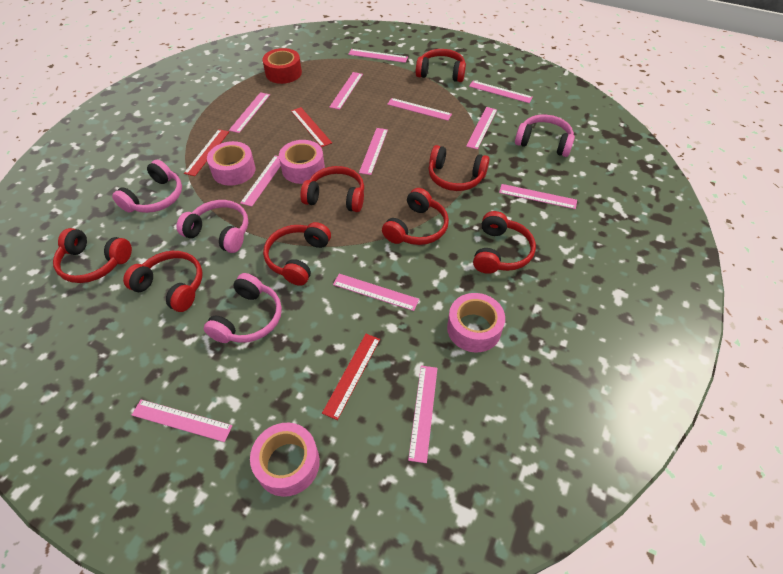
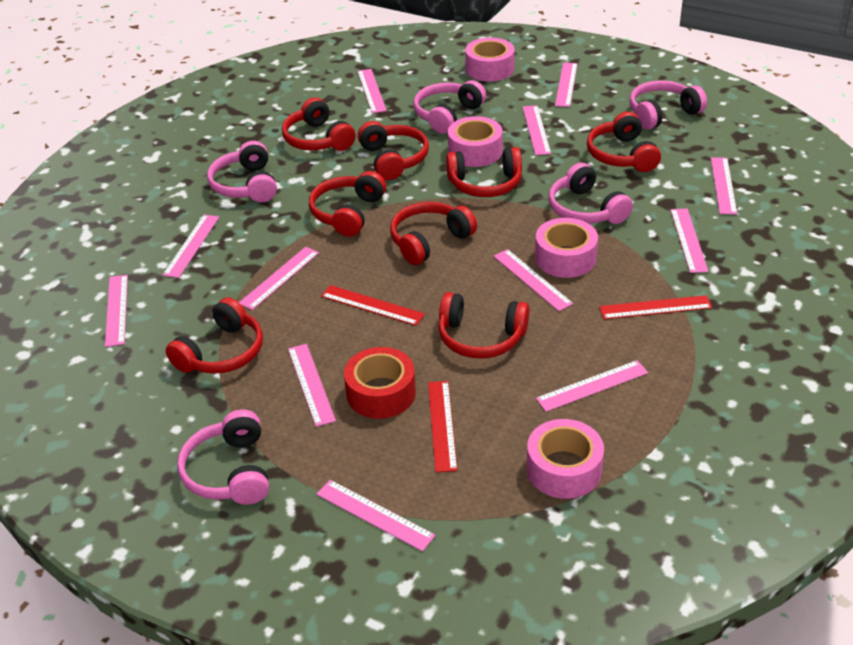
pink headphones: 4 -> 5

